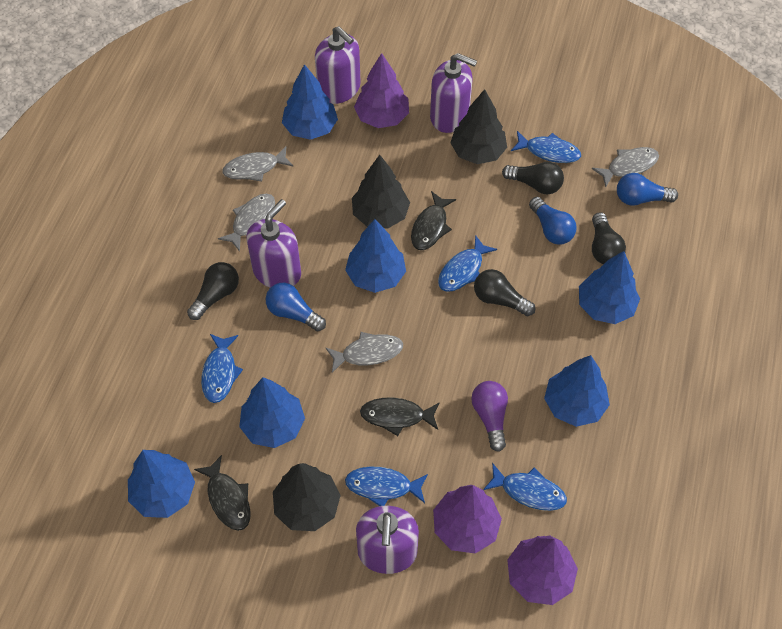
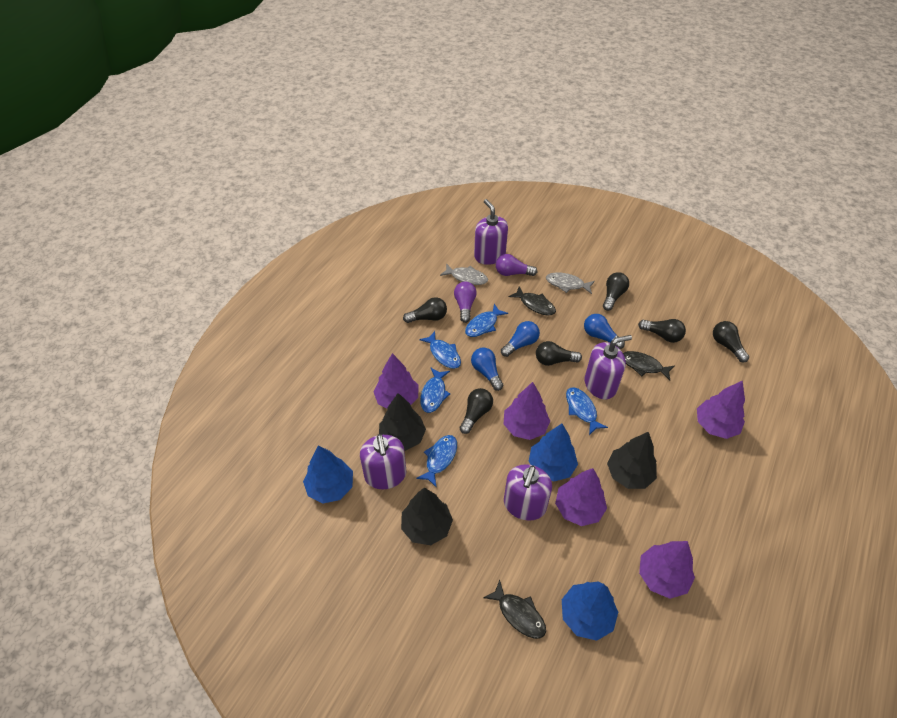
black light bulb: 4 -> 6
blue tree: 6 -> 3
grey fish: 4 -> 2
purple light bulb: 1 -> 2
purple tree: 3 -> 5

